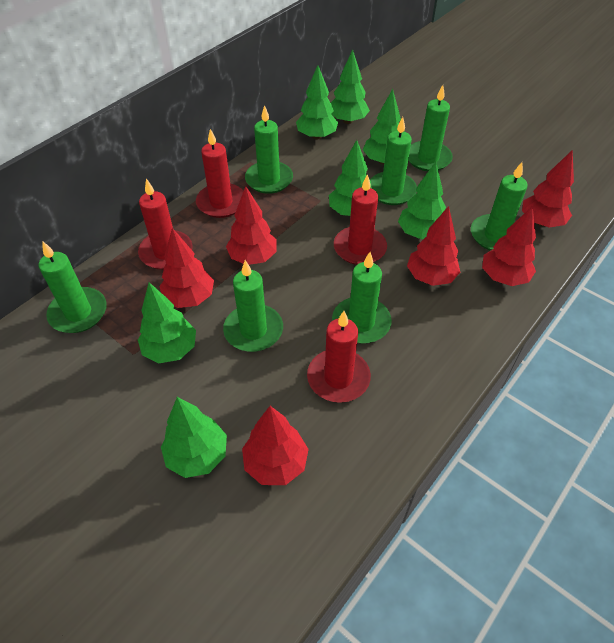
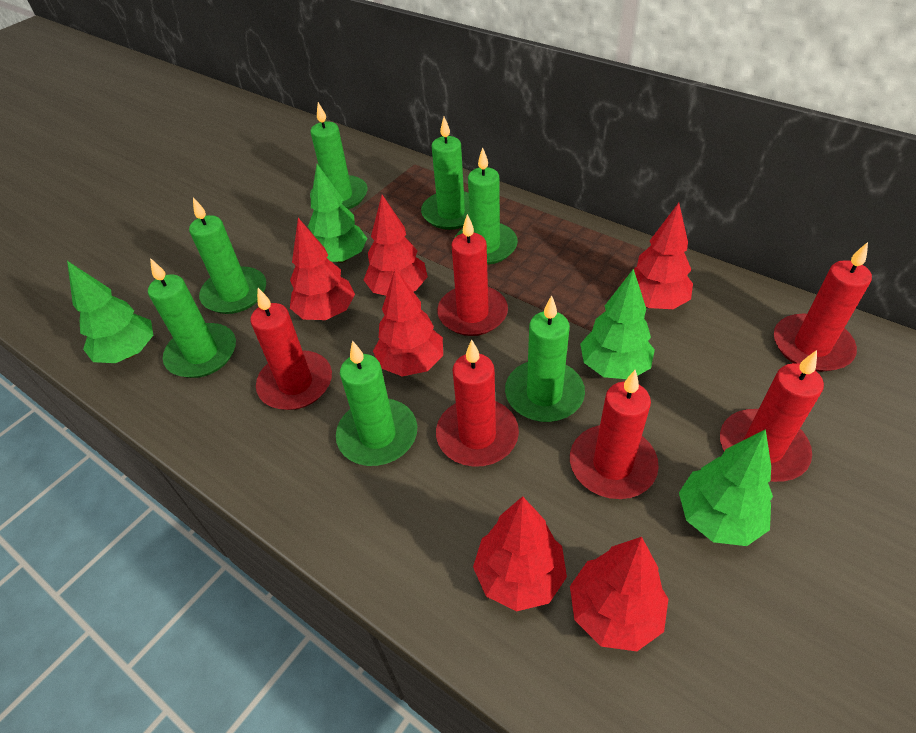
green tree: 7 -> 4
red candle: 4 -> 6

